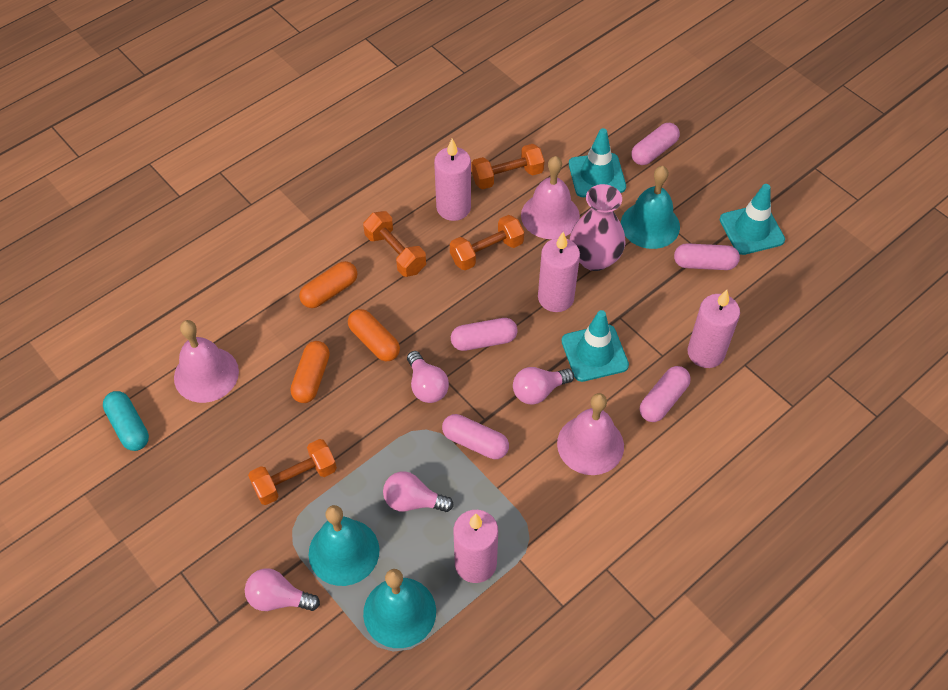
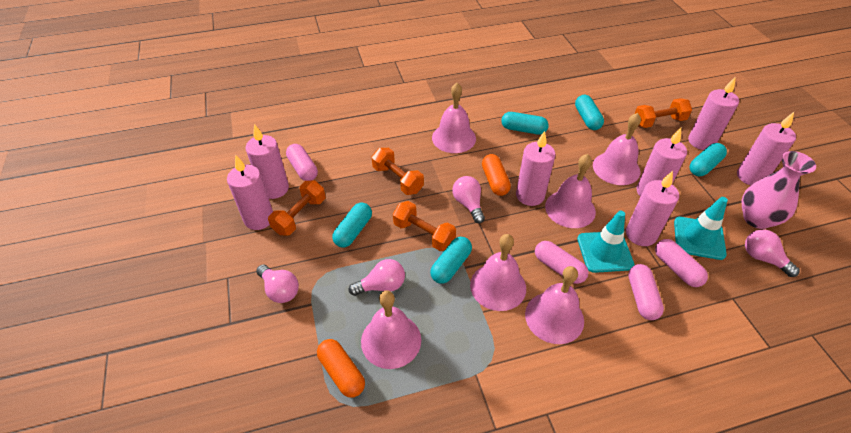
orange capsule: 3 -> 2
pink bell: 3 -> 6
pink candle: 4 -> 7
pink capsule: 5 -> 4
turquoise bell: 3 -> 0
turquoise capsule: 1 -> 5
turquoise traffic cone: 3 -> 2

